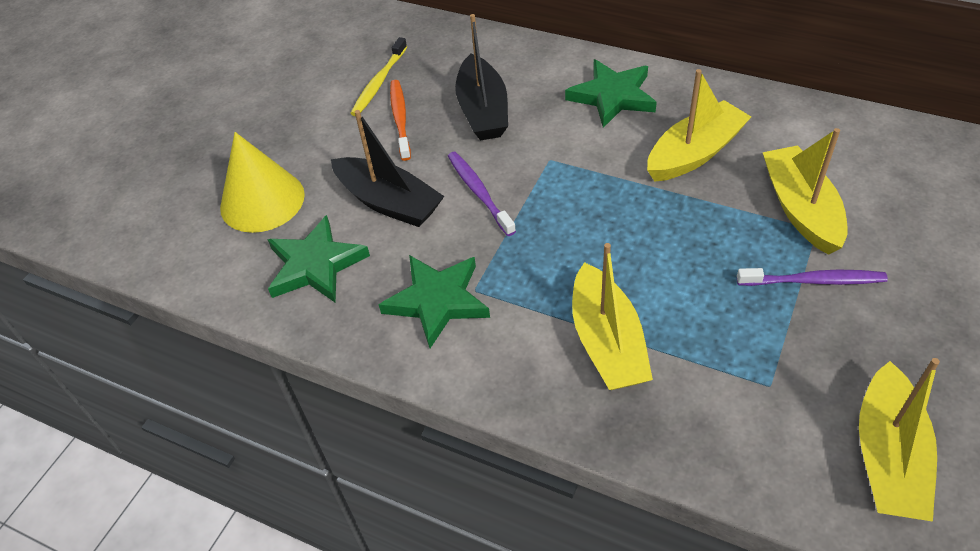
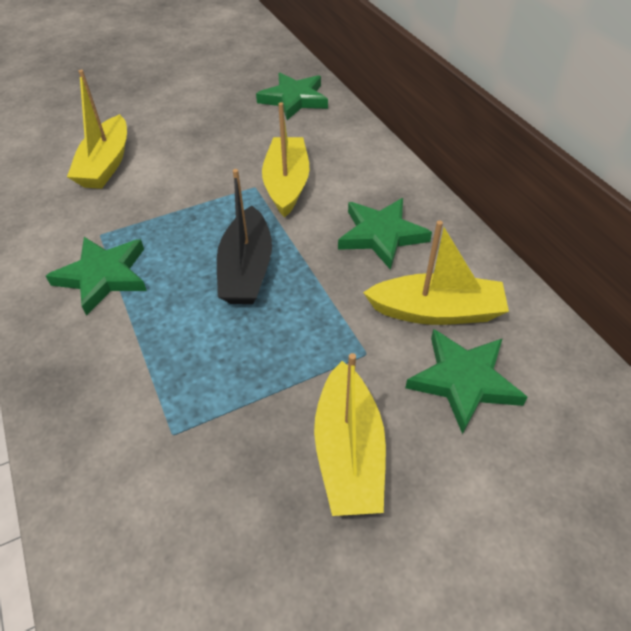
black boat: 2 -> 1
green star: 3 -> 4
orange toothbrush: 1 -> 0
purple toothbrush: 2 -> 0
yellow cone: 1 -> 0
yellow toothbrush: 1 -> 0

